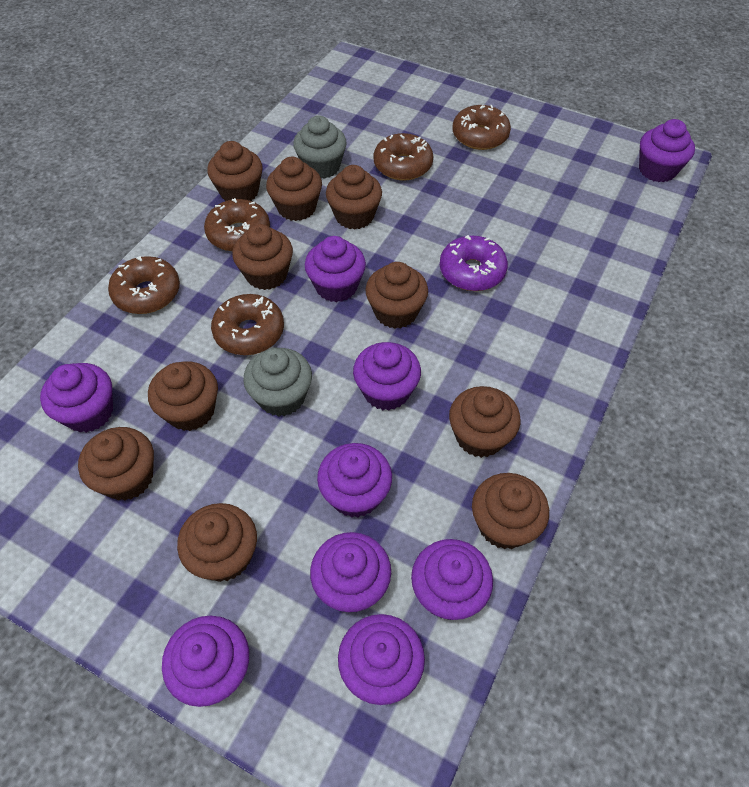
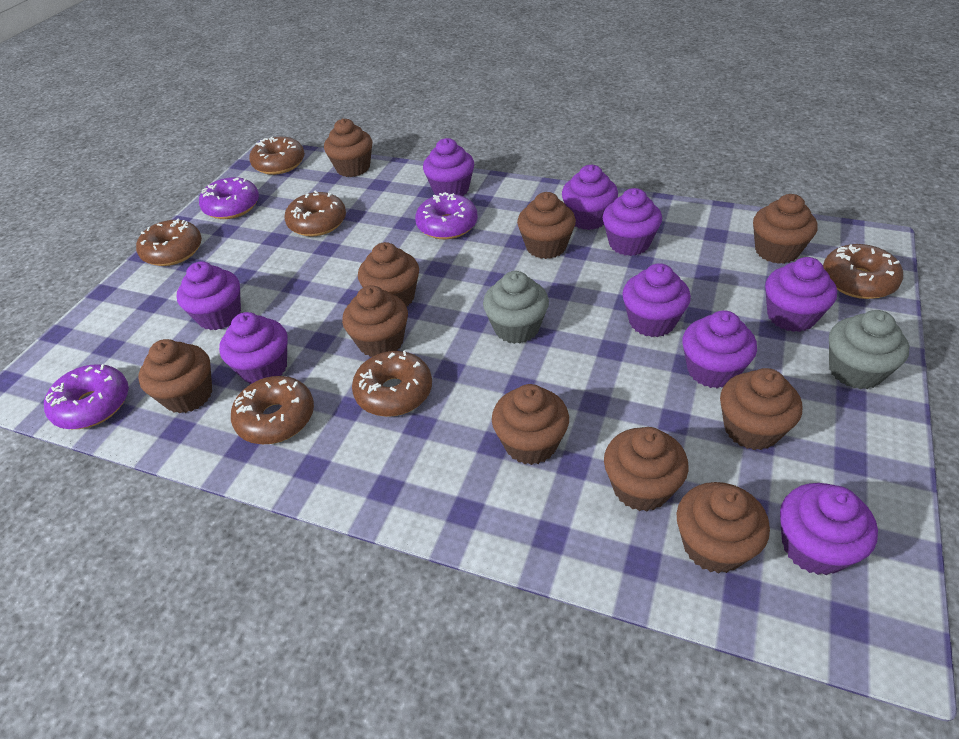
brown donut: 5 -> 6
purple donut: 1 -> 3

